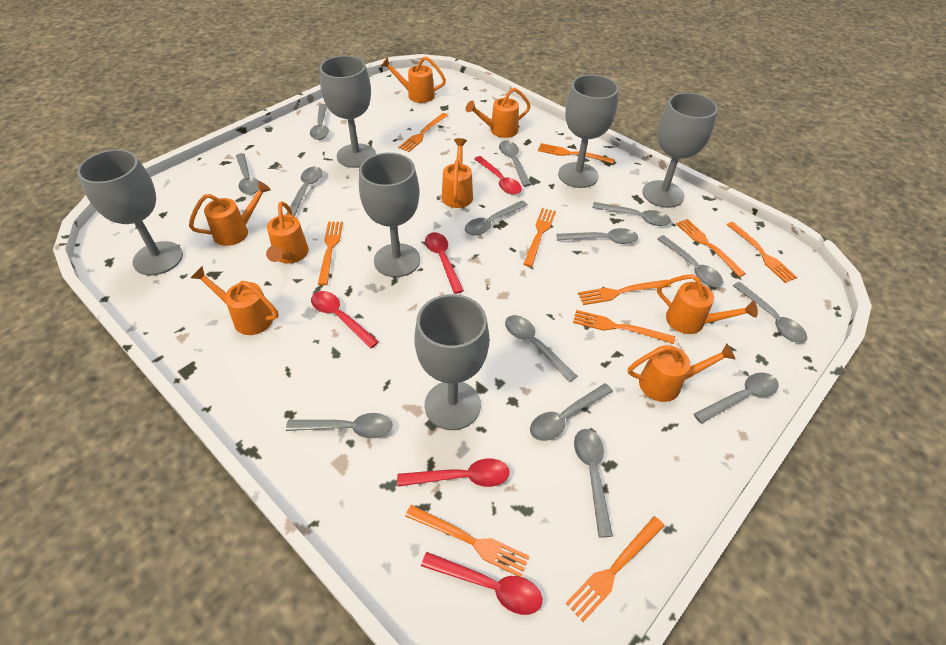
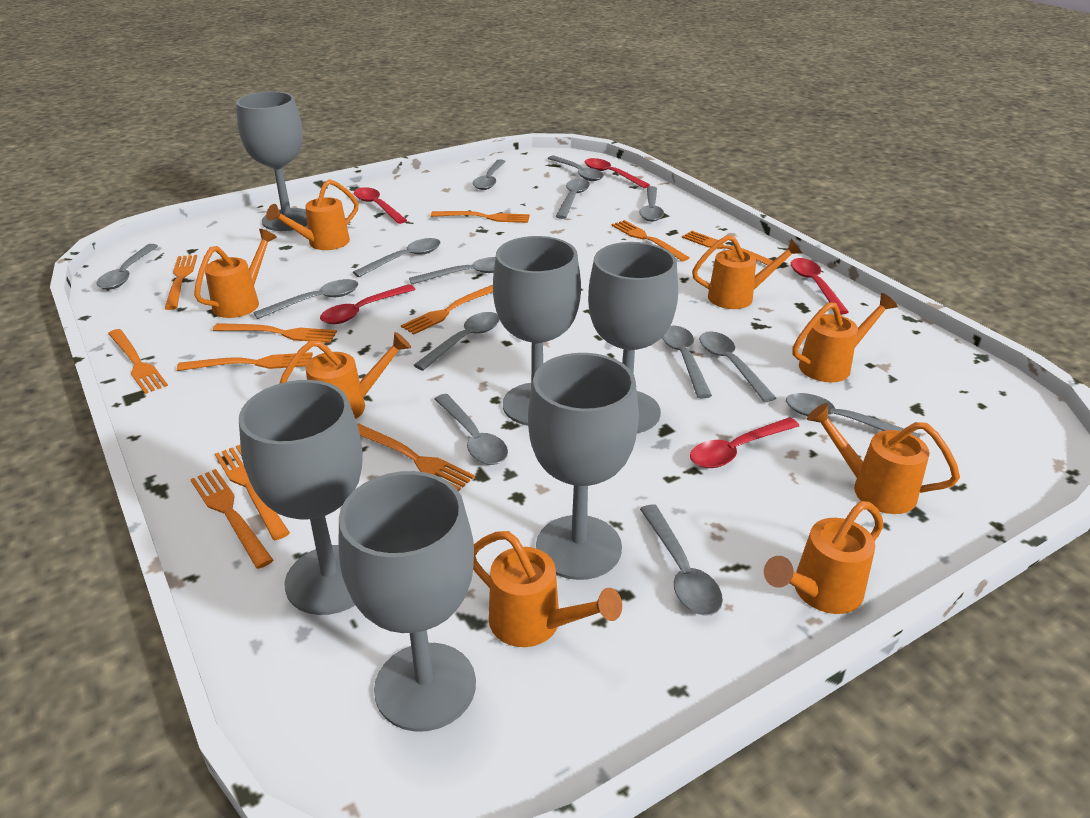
orange fork: 10 -> 11

